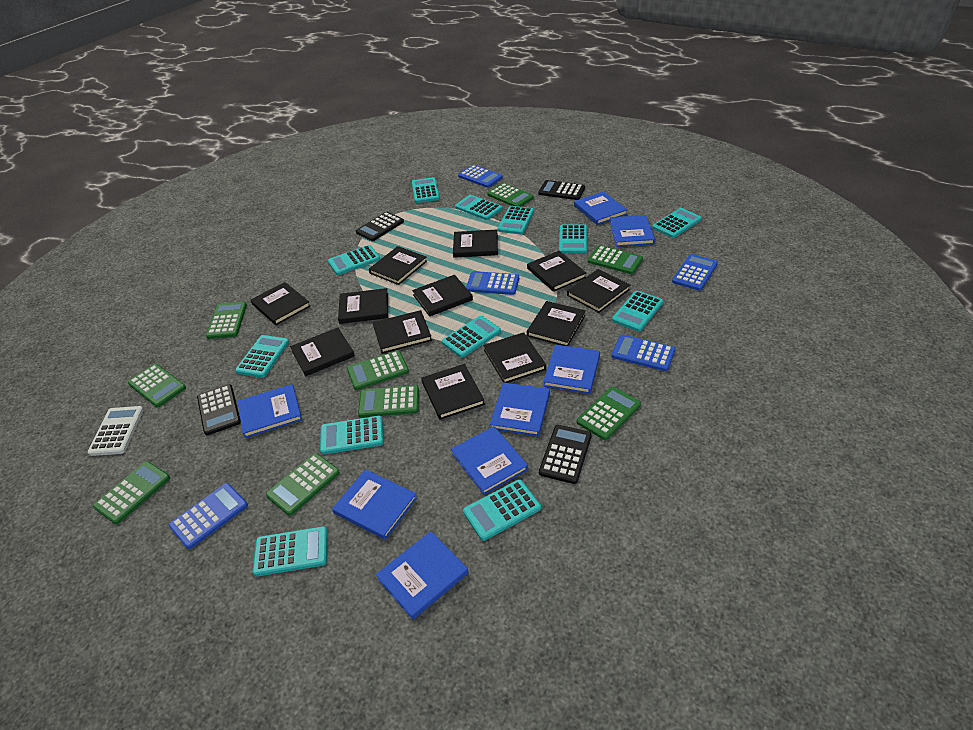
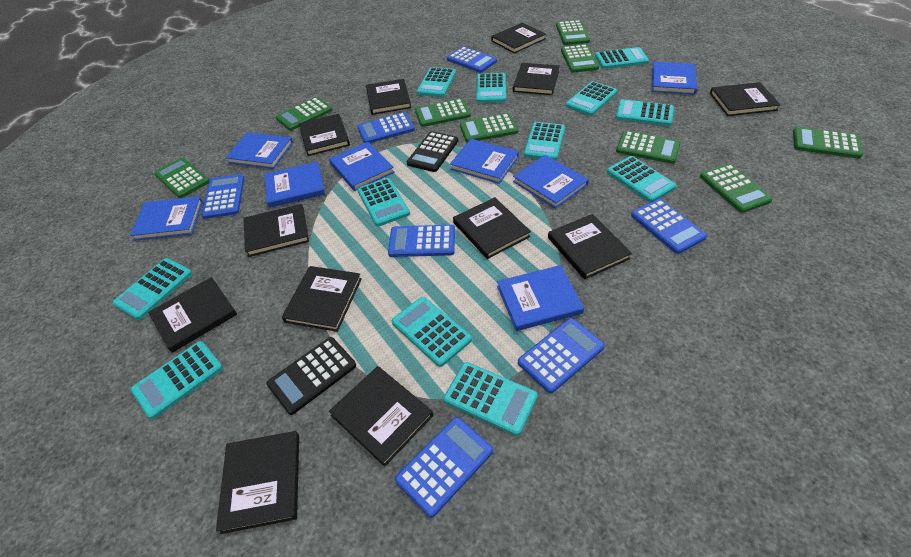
black calculator: 4 -> 2
blue calculator: 5 -> 7
white calculator: 1 -> 0

